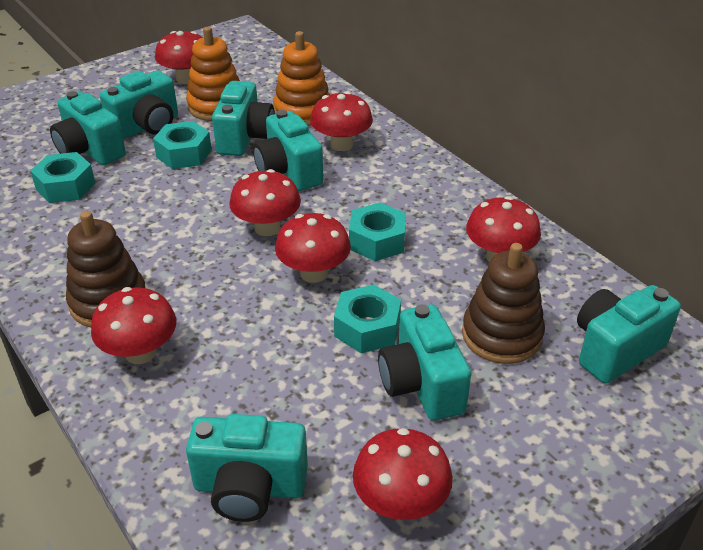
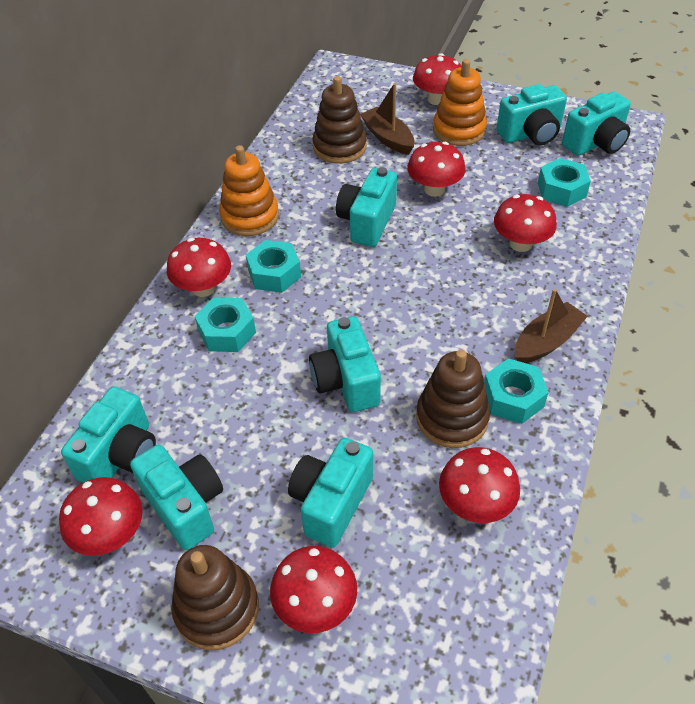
brown boat: 0 -> 2
brown stacking toy: 2 -> 3

